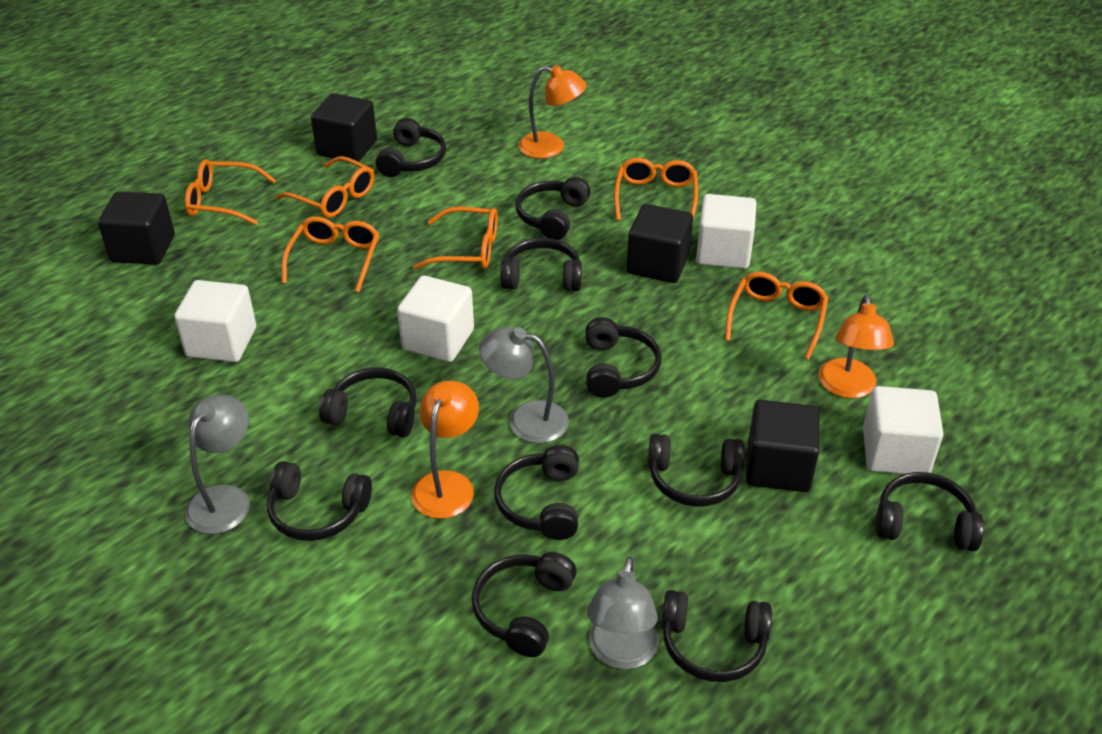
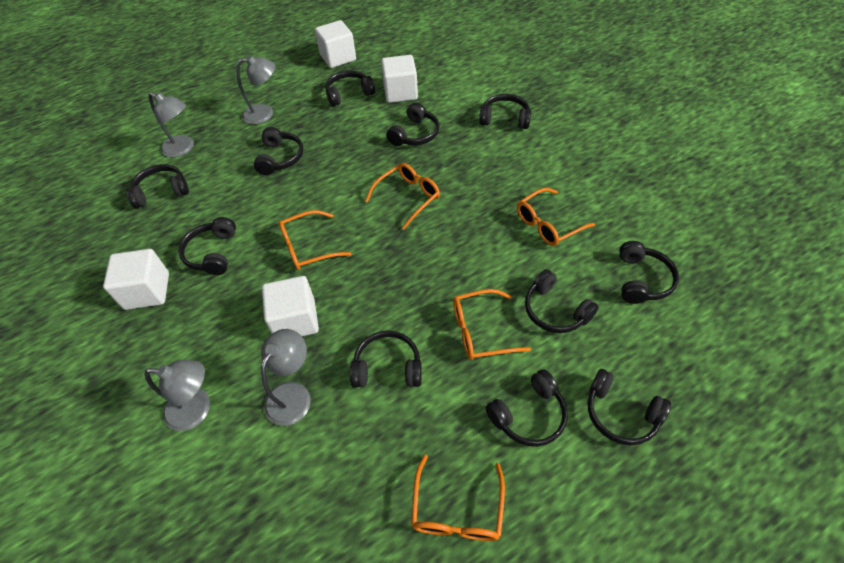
black cube: 4 -> 0
grey lamp: 3 -> 4
orange glasses: 6 -> 5
orange lamp: 3 -> 0

